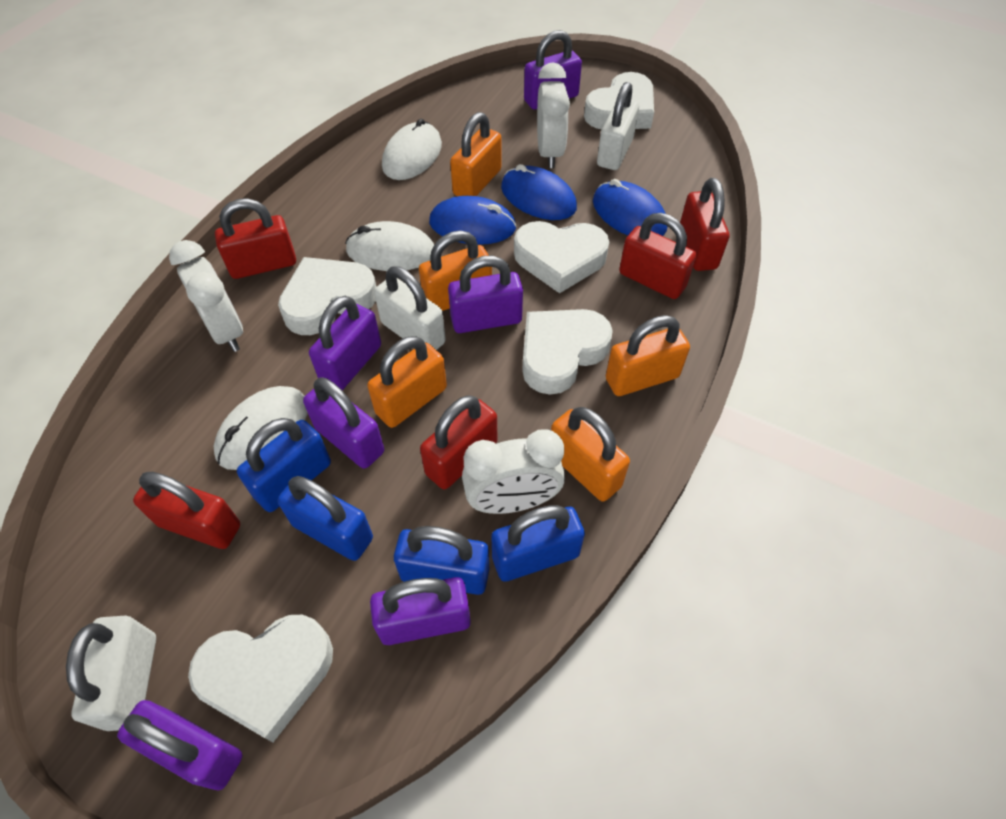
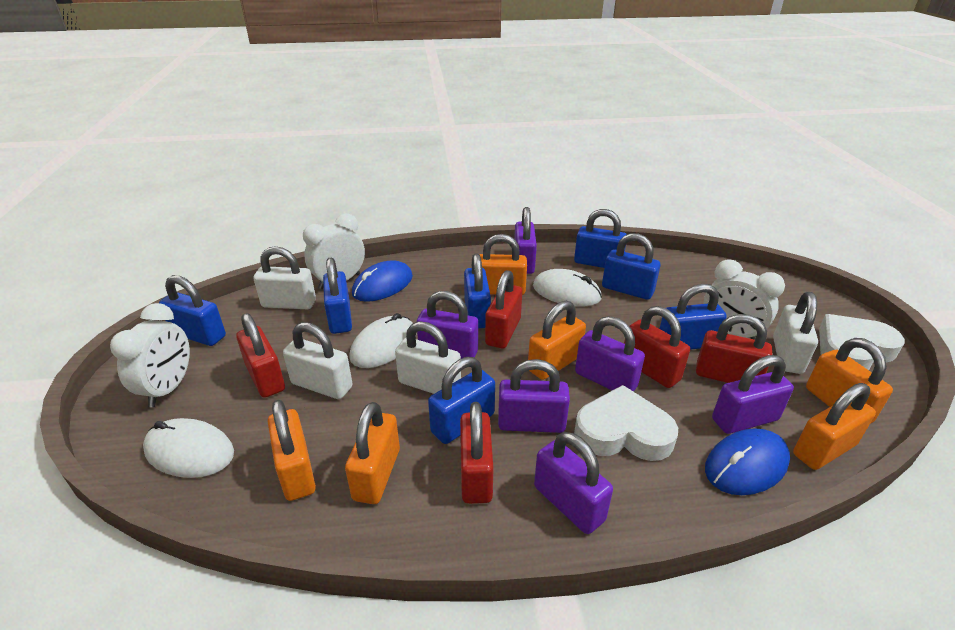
blue mouse: 3 -> 2
blue padlock: 4 -> 7
orange padlock: 5 -> 6
white heart: 5 -> 2
white padlock: 3 -> 4

